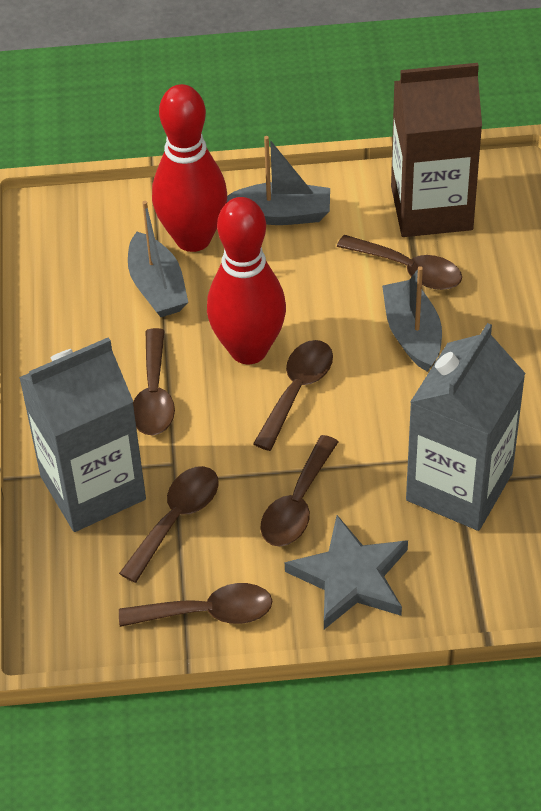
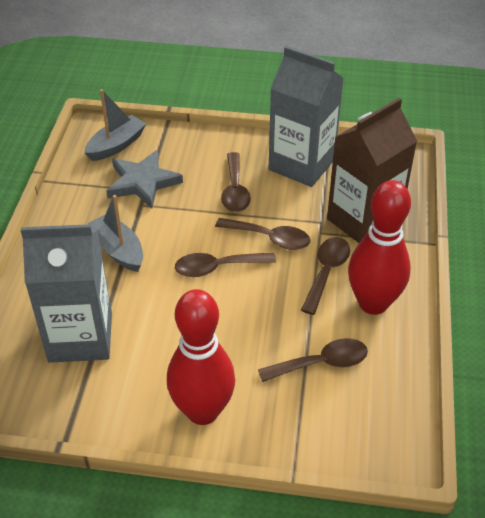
brown spoon: 6 -> 5
grey boat: 3 -> 2

